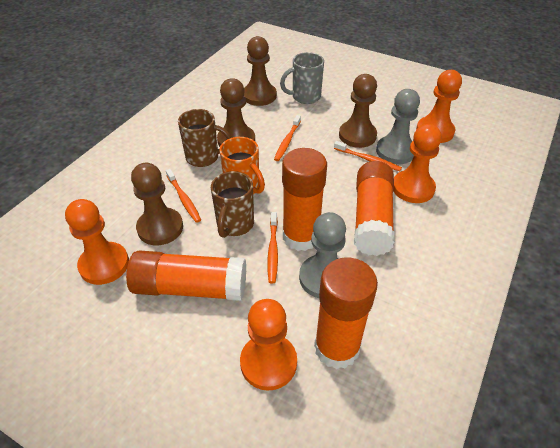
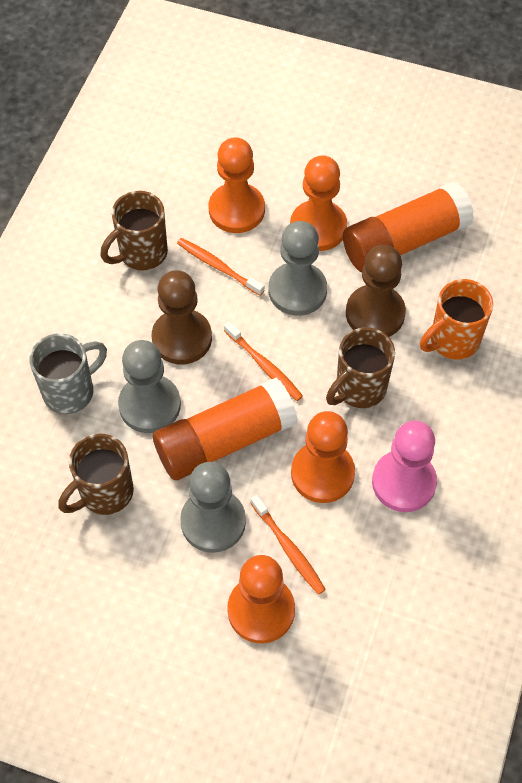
brown mug: 2 -> 3
brown pawn: 4 -> 2
grey pawn: 2 -> 3
orange glue stick: 4 -> 2
orange toothbrush: 4 -> 3
pink pawn: 0 -> 1

